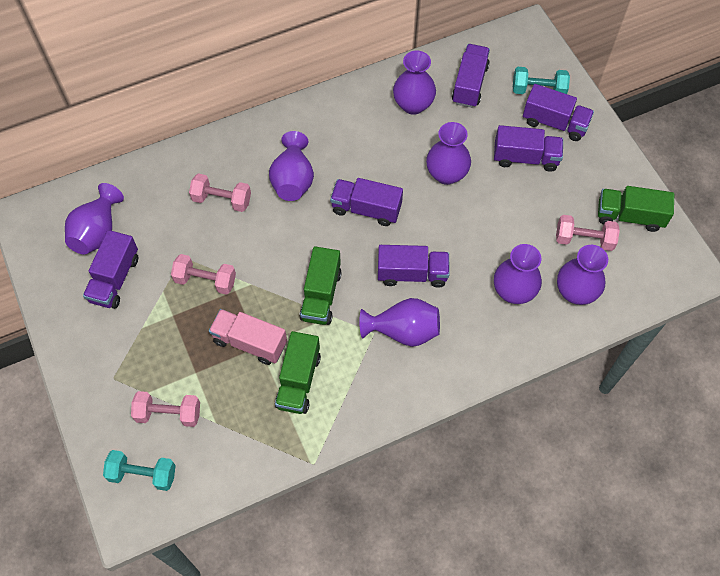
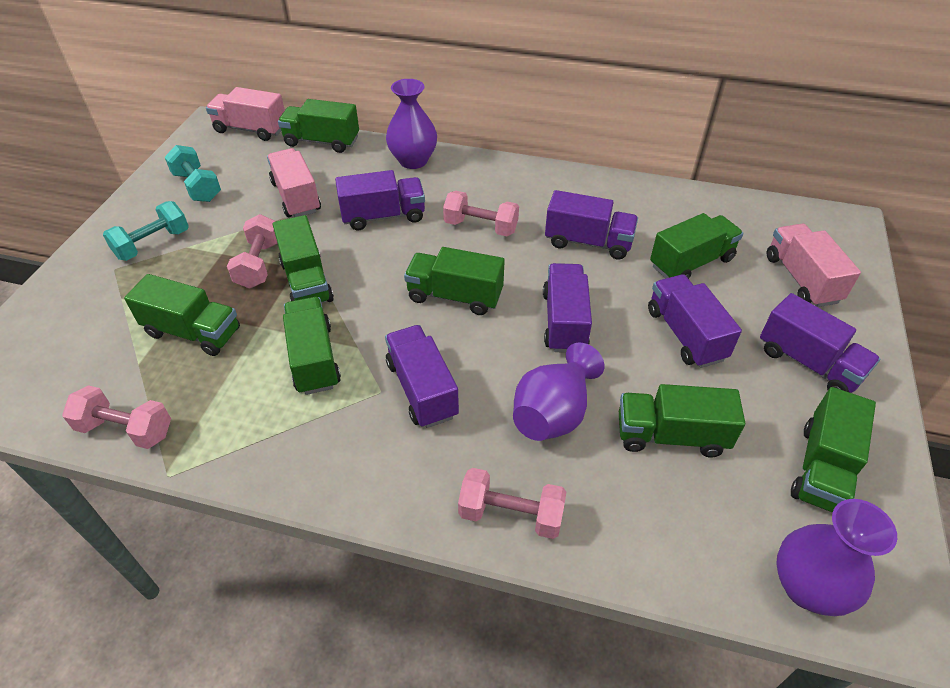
green truck: 3 -> 8
pink truck: 1 -> 3
purple vase: 7 -> 3

